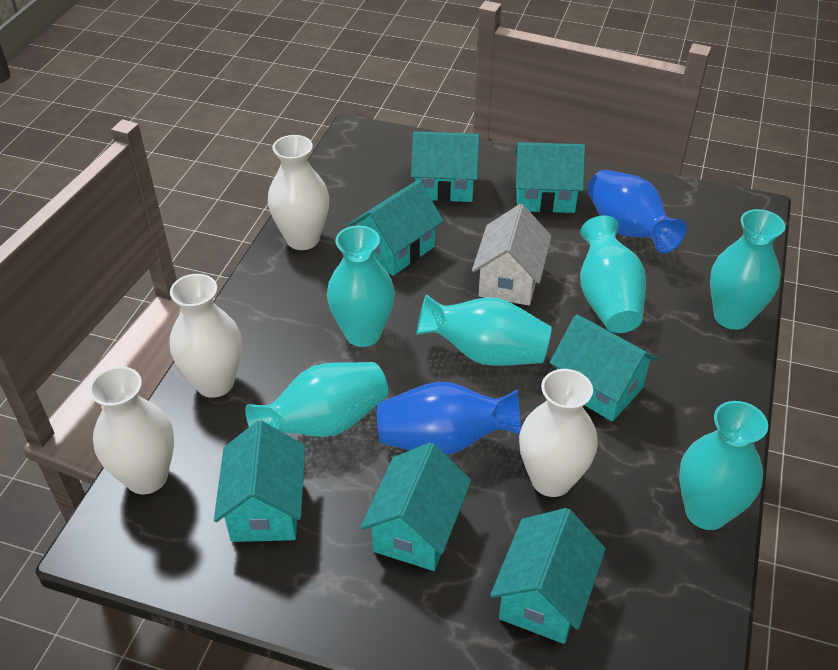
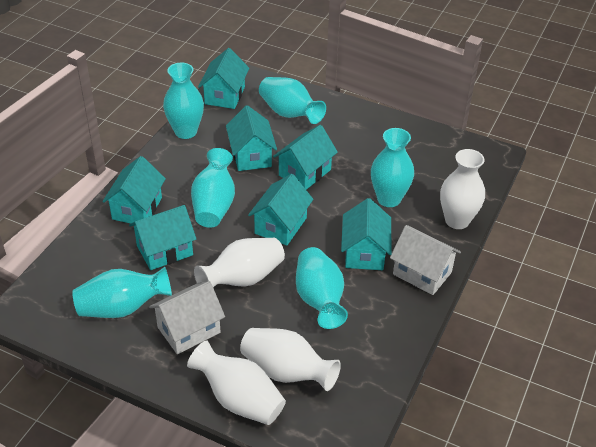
blue vase: 2 -> 0
white house: 1 -> 2

